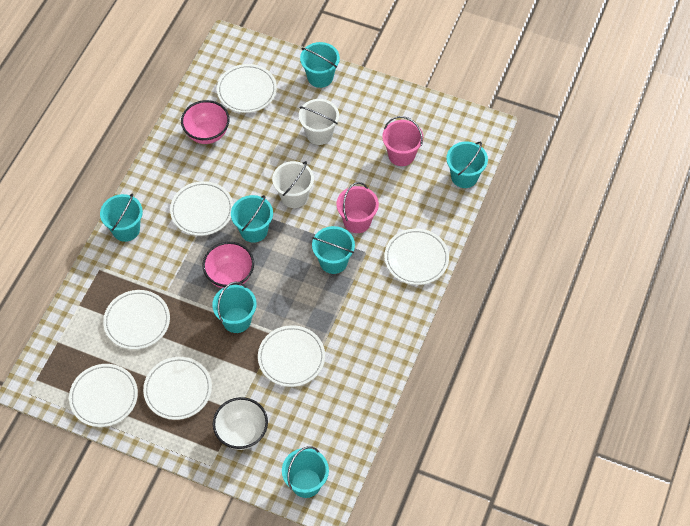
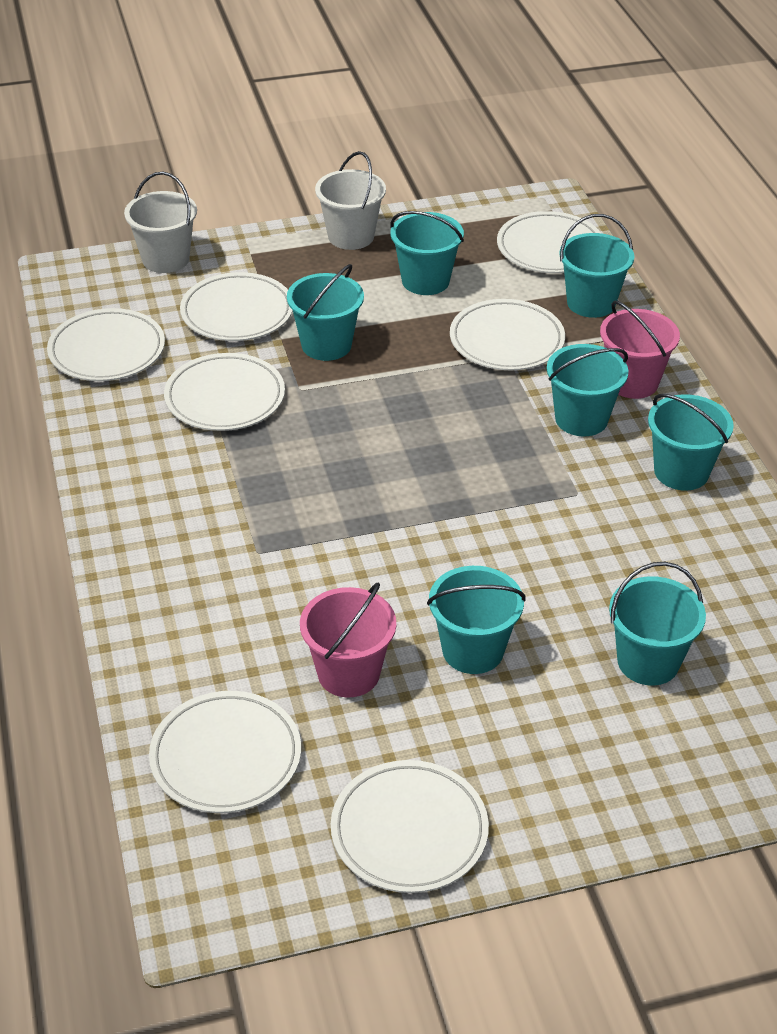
pink bowl: 2 -> 0
white bowl: 1 -> 0

